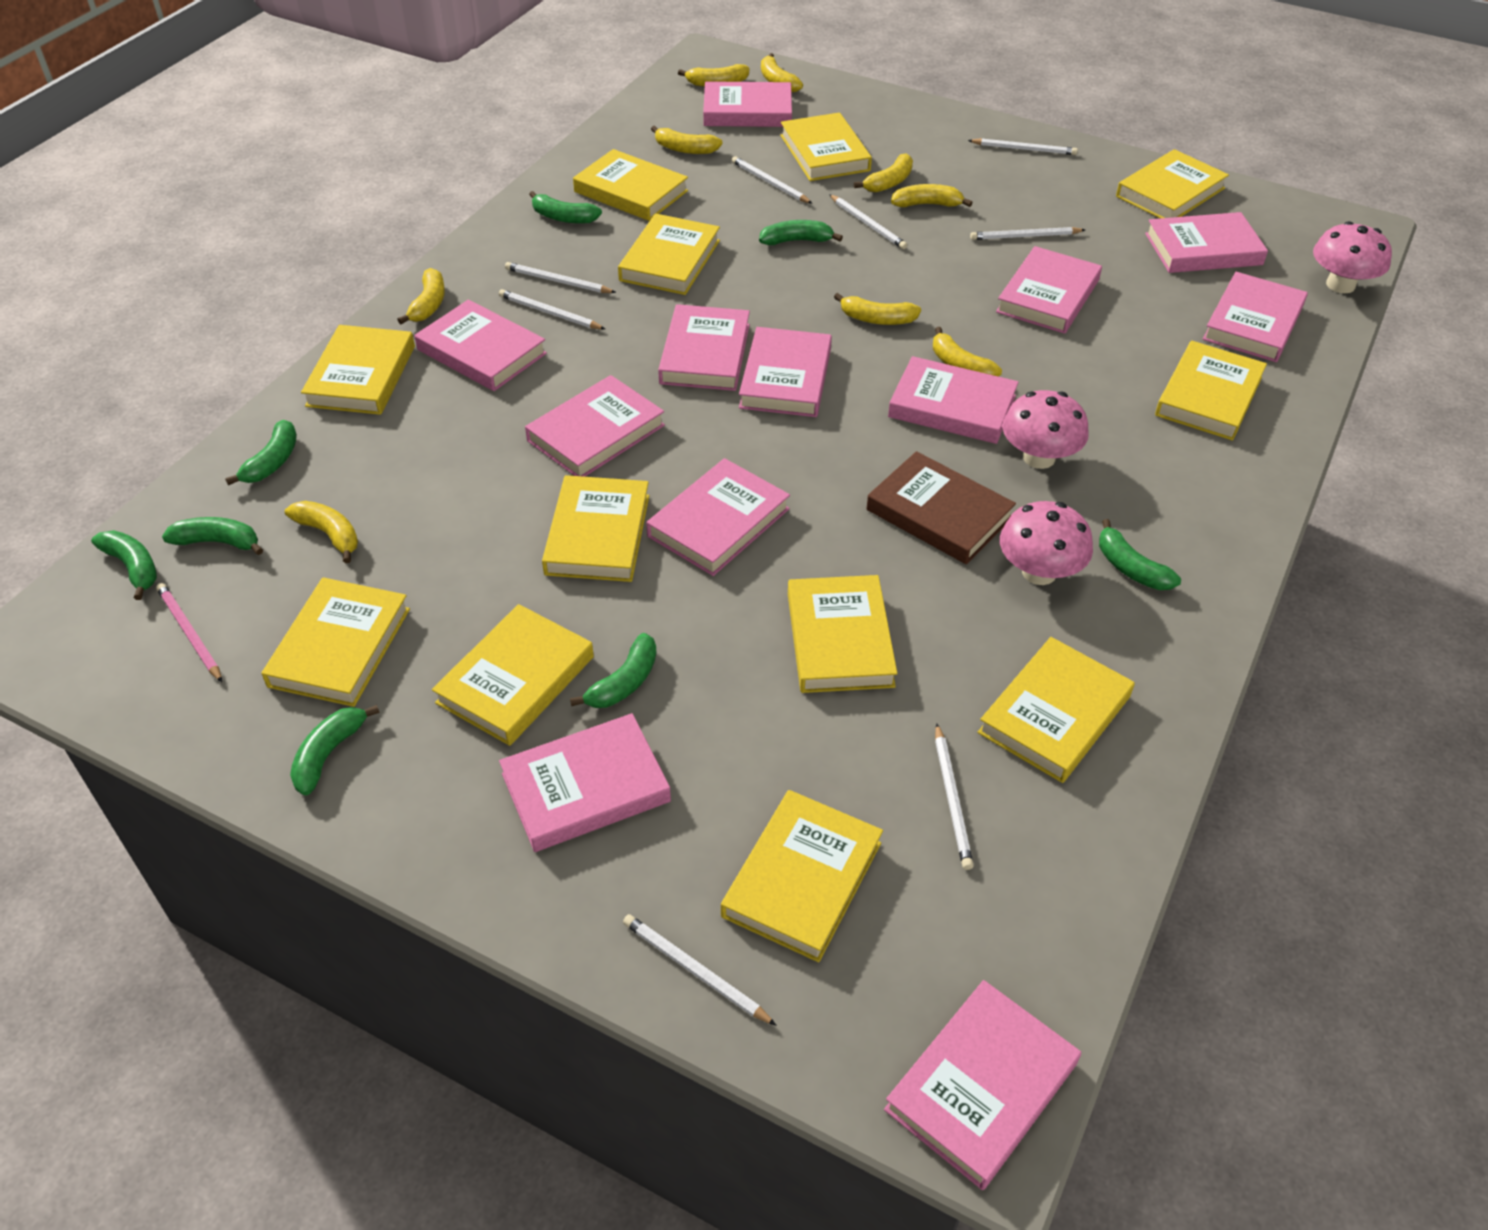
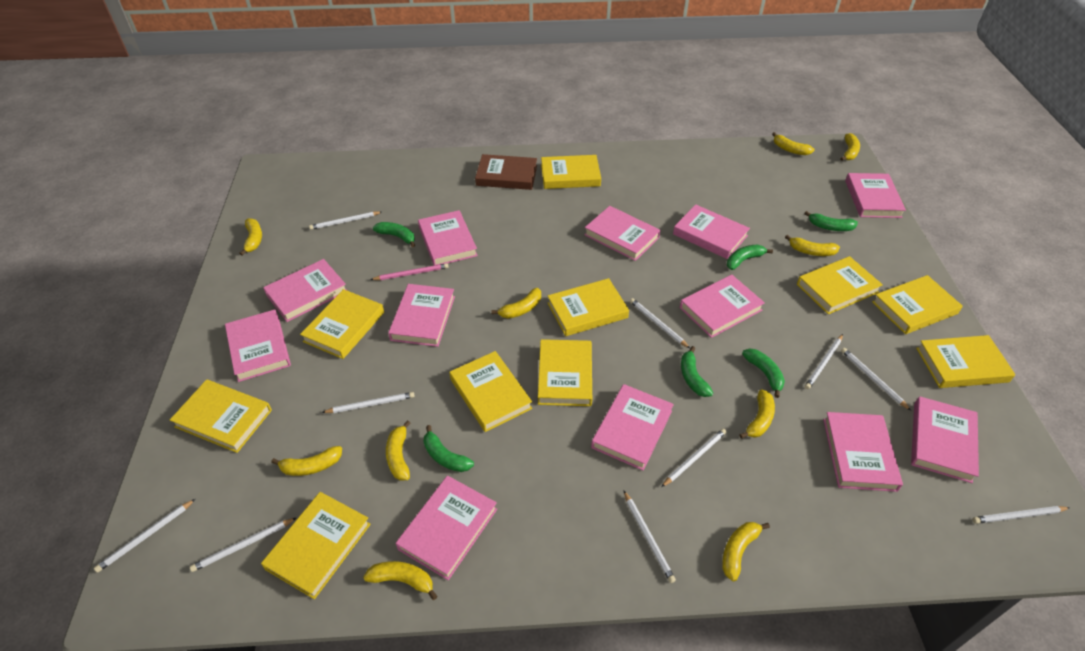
green banana: 8 -> 6
pink mushroom: 3 -> 0
white pencil: 8 -> 10
yellow banana: 9 -> 10
yellow book: 12 -> 10

